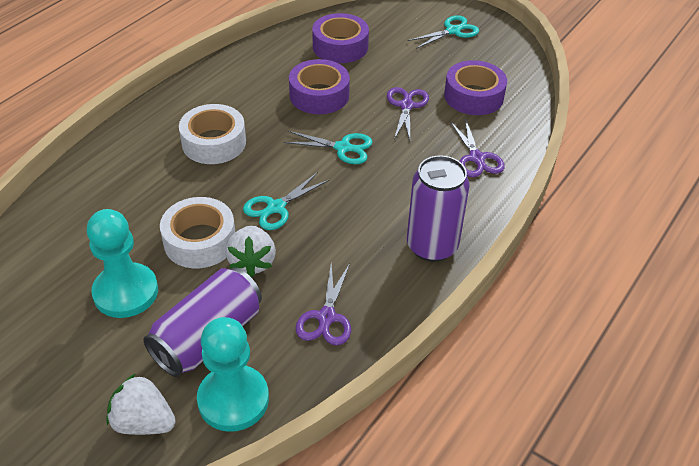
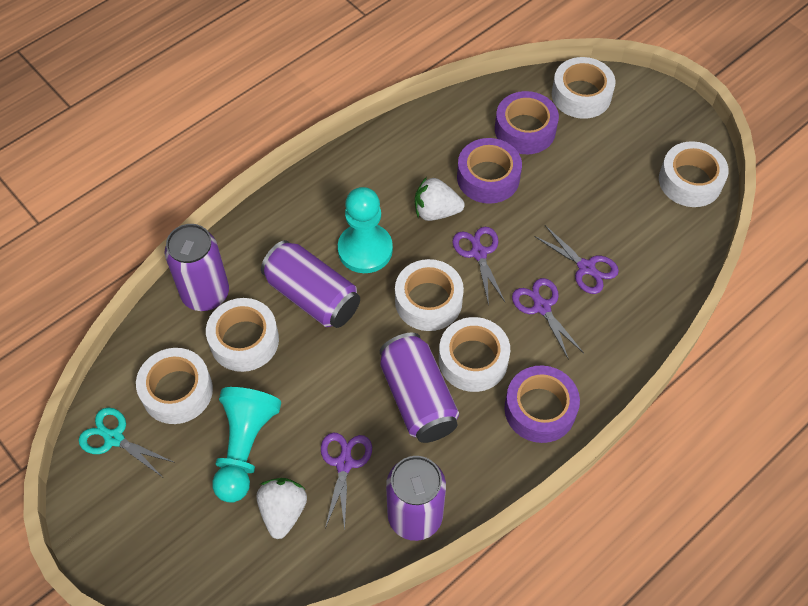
purple can: 2 -> 4
purple scissors: 3 -> 4
turquoise scissors: 3 -> 1
white tape: 2 -> 6

